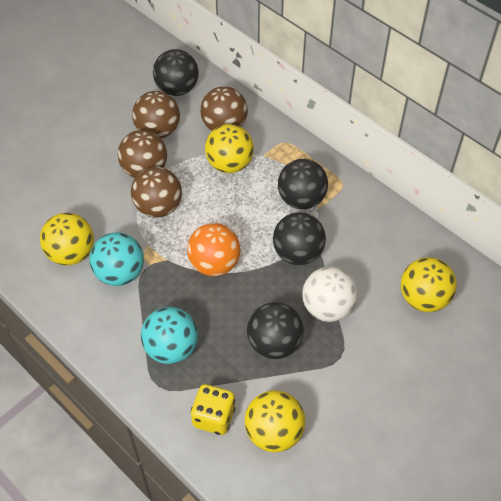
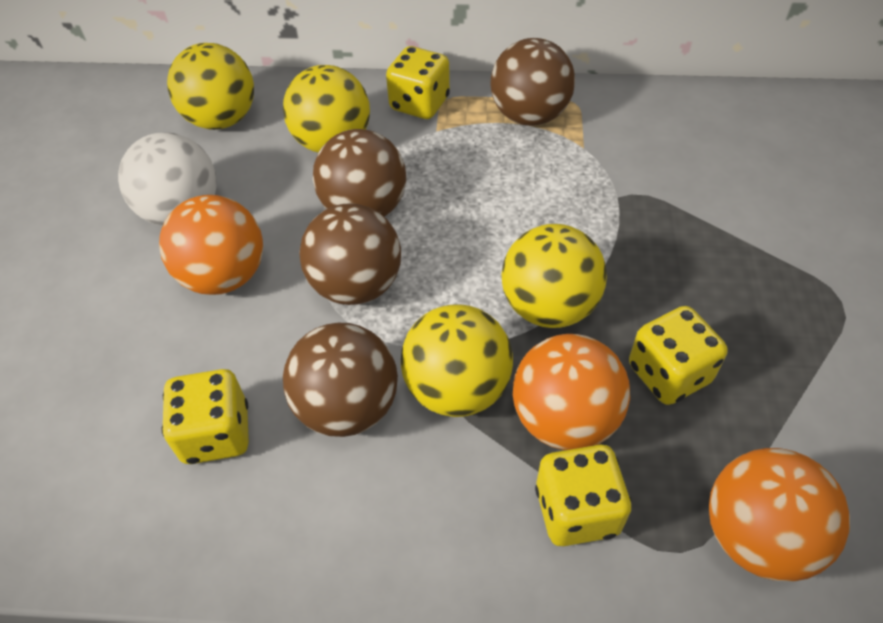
black ball: 4 -> 0
orange ball: 1 -> 3
turquoise ball: 2 -> 0
yellow dice: 1 -> 4

